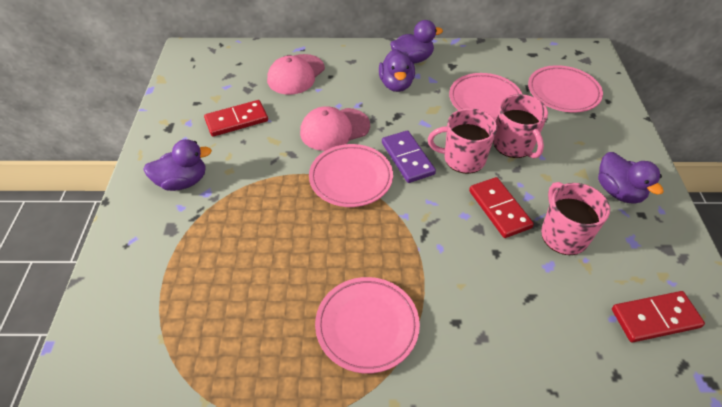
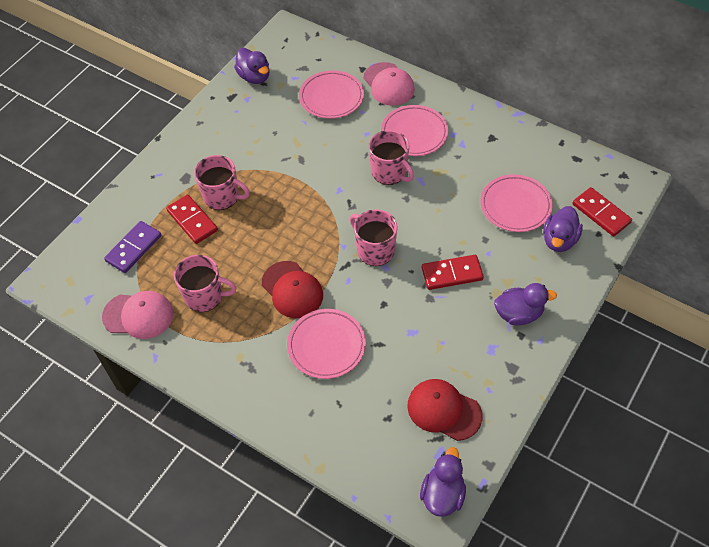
pink mug: 3 -> 4
red cap: 0 -> 2

